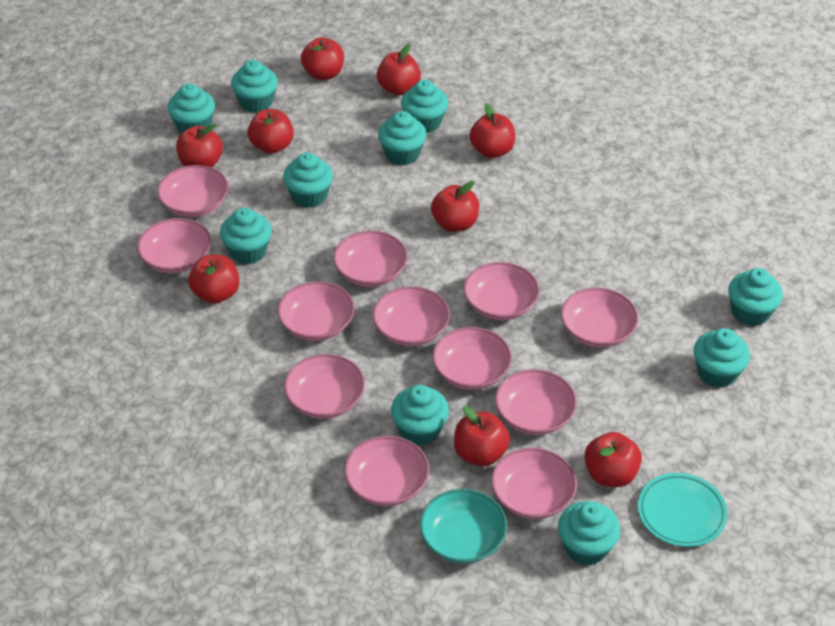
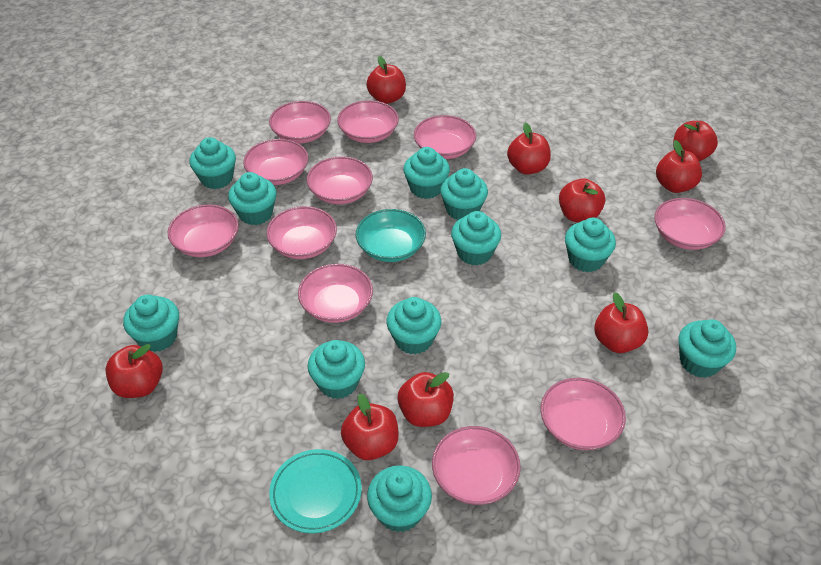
pink bowl: 12 -> 11
turquoise cupcake: 10 -> 11

